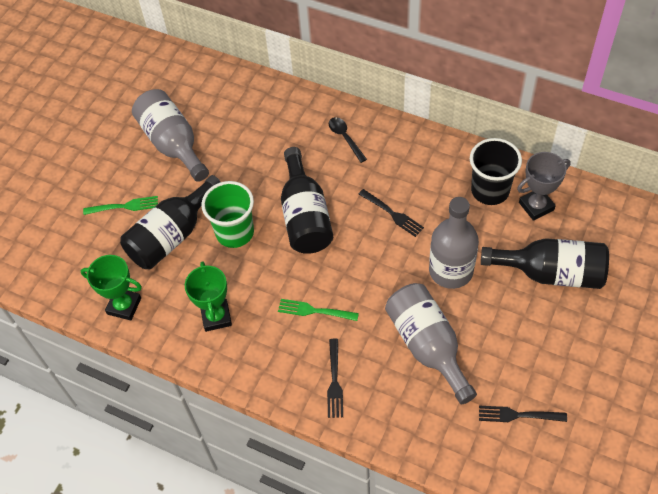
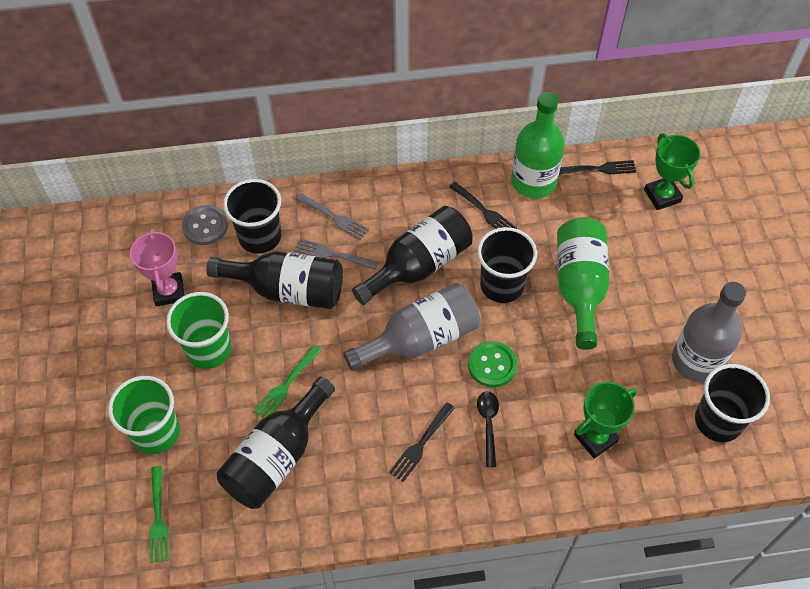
black cup: 1 -> 3
green bottle: 0 -> 2
green button: 0 -> 1
green cup: 1 -> 2
grey bottle: 3 -> 2
grey button: 0 -> 1
grey fork: 0 -> 2
grey trophy: 1 -> 0
pink trophy: 0 -> 1

